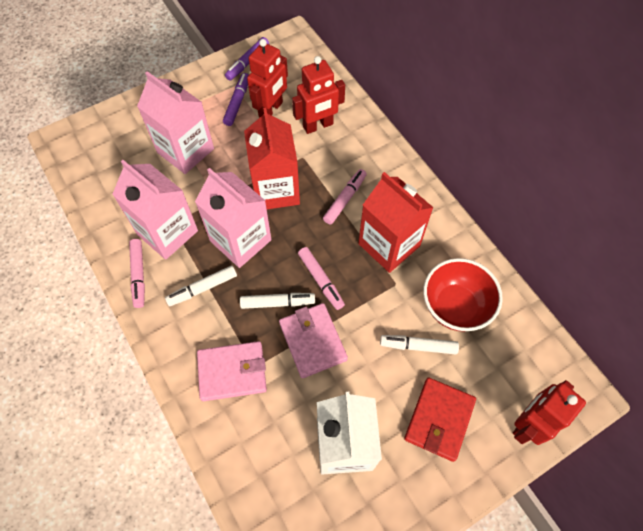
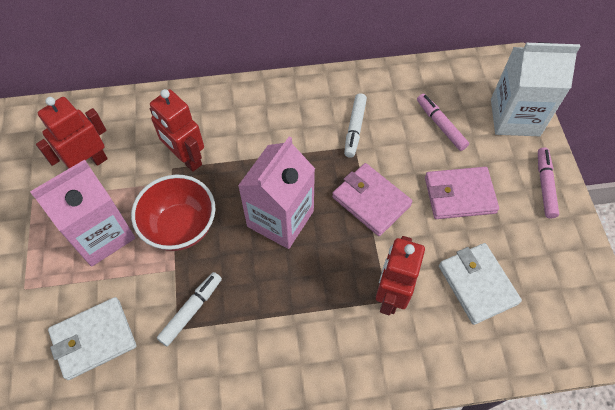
pink carton: 3 -> 2
pink marker: 3 -> 2
purple marker: 2 -> 0
red carton: 2 -> 0
red wallet: 1 -> 0
white marker: 3 -> 2
white wallet: 0 -> 2

